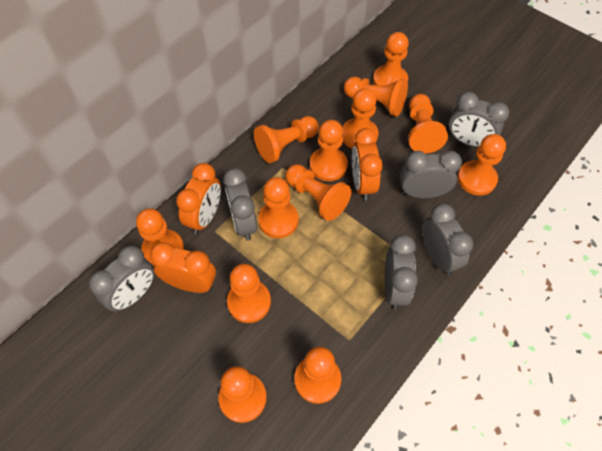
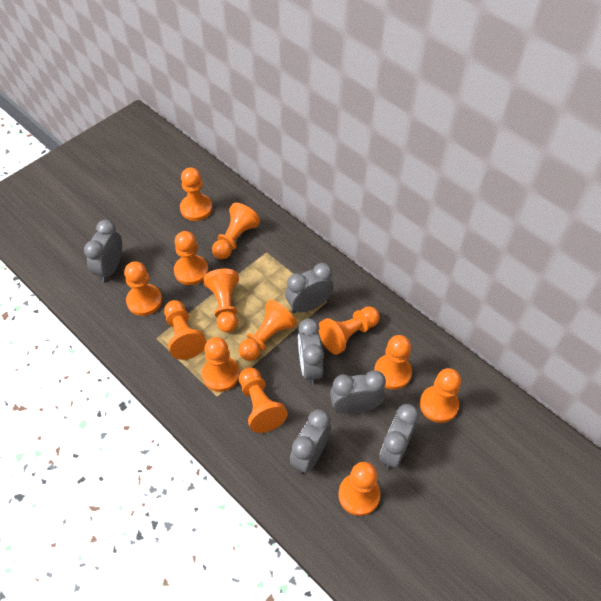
orange clock: 3 -> 0

